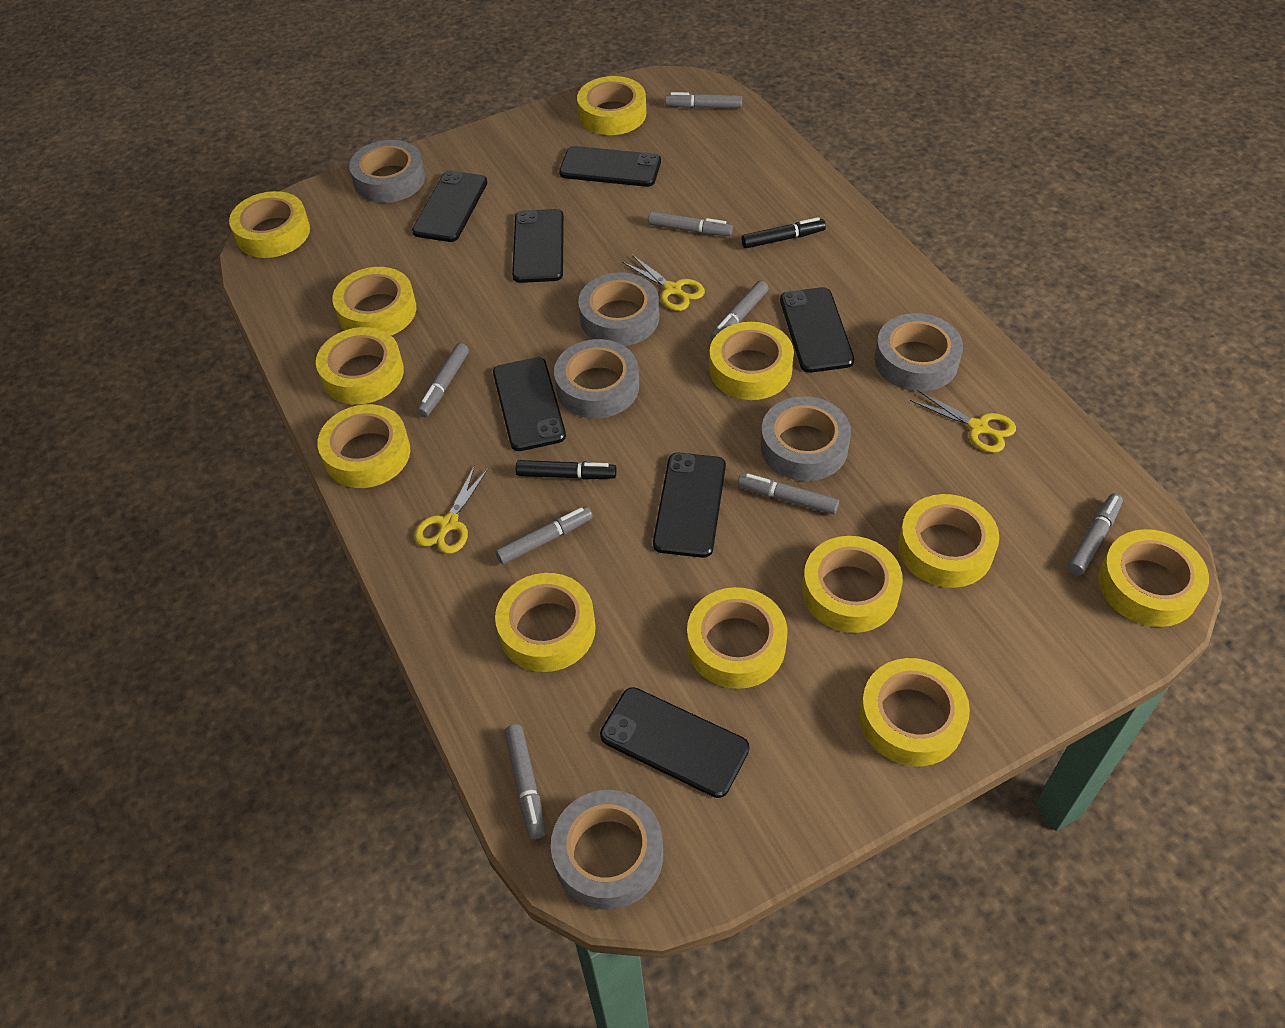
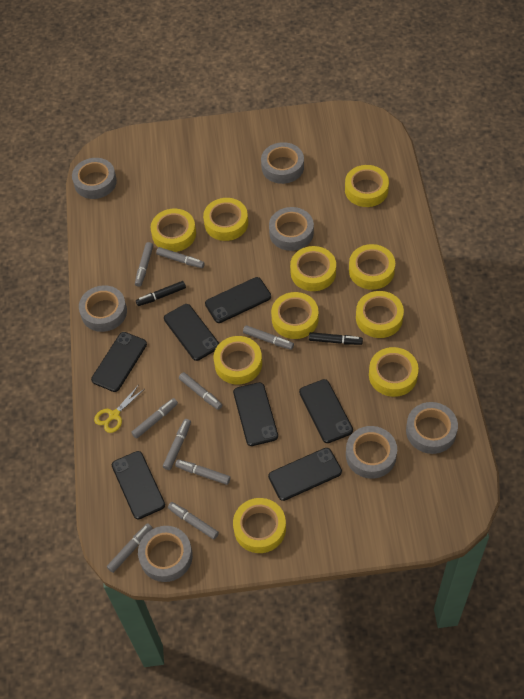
grey marker: 8 -> 9
grey tape: 6 -> 7
yellow scissors: 3 -> 1
yellow tape: 12 -> 10

